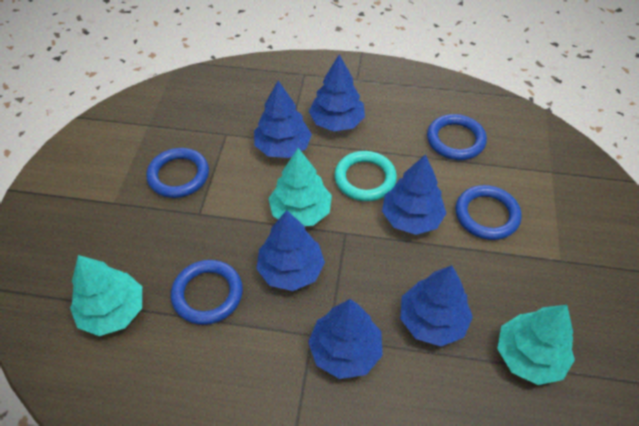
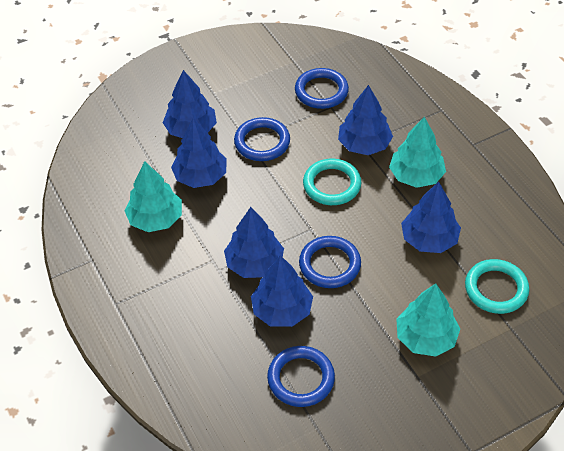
turquoise ring: 1 -> 2

